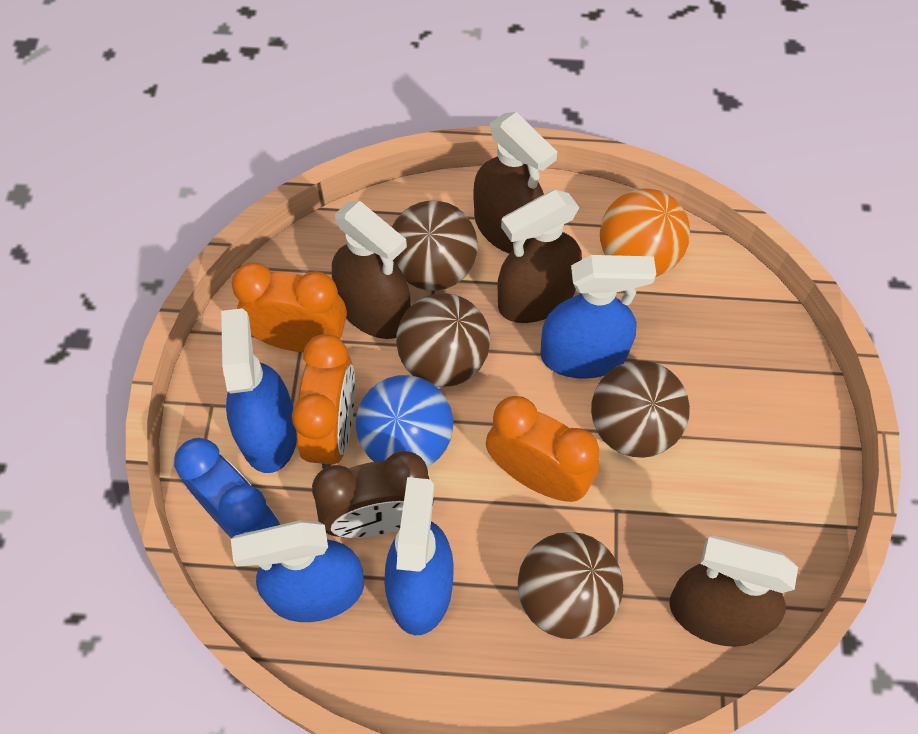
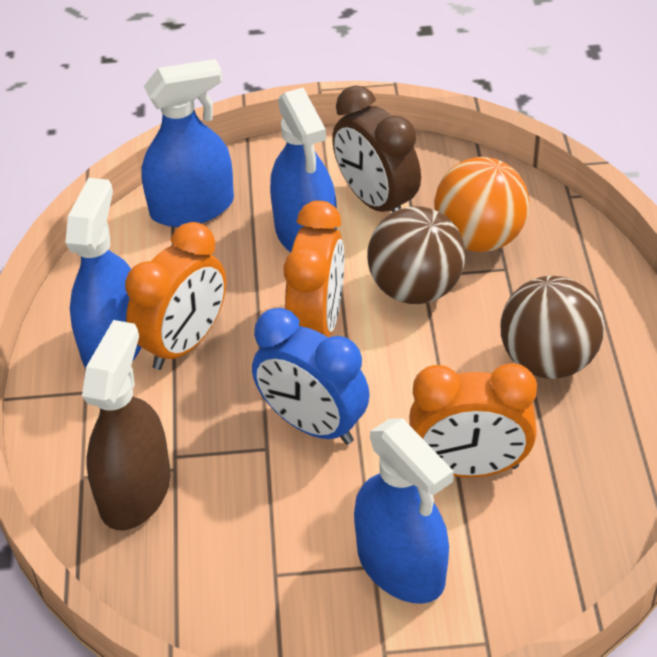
blue ball: 1 -> 0
brown ball: 4 -> 2
brown spray bottle: 4 -> 1

